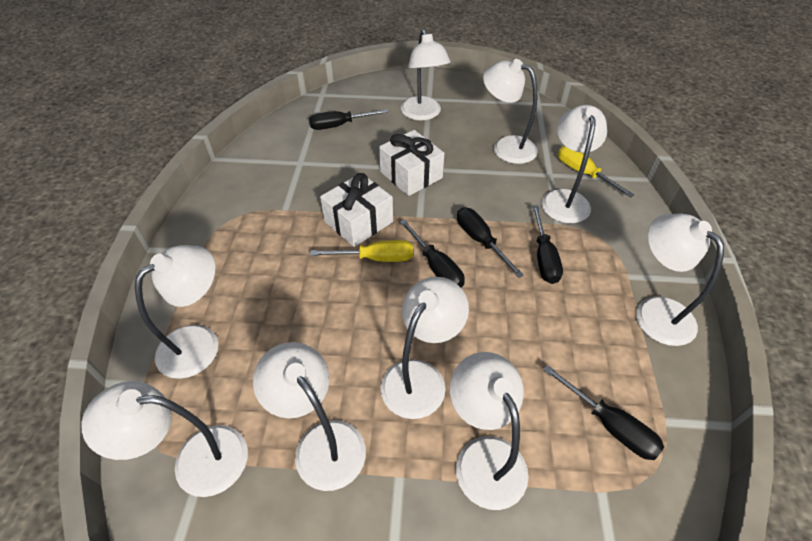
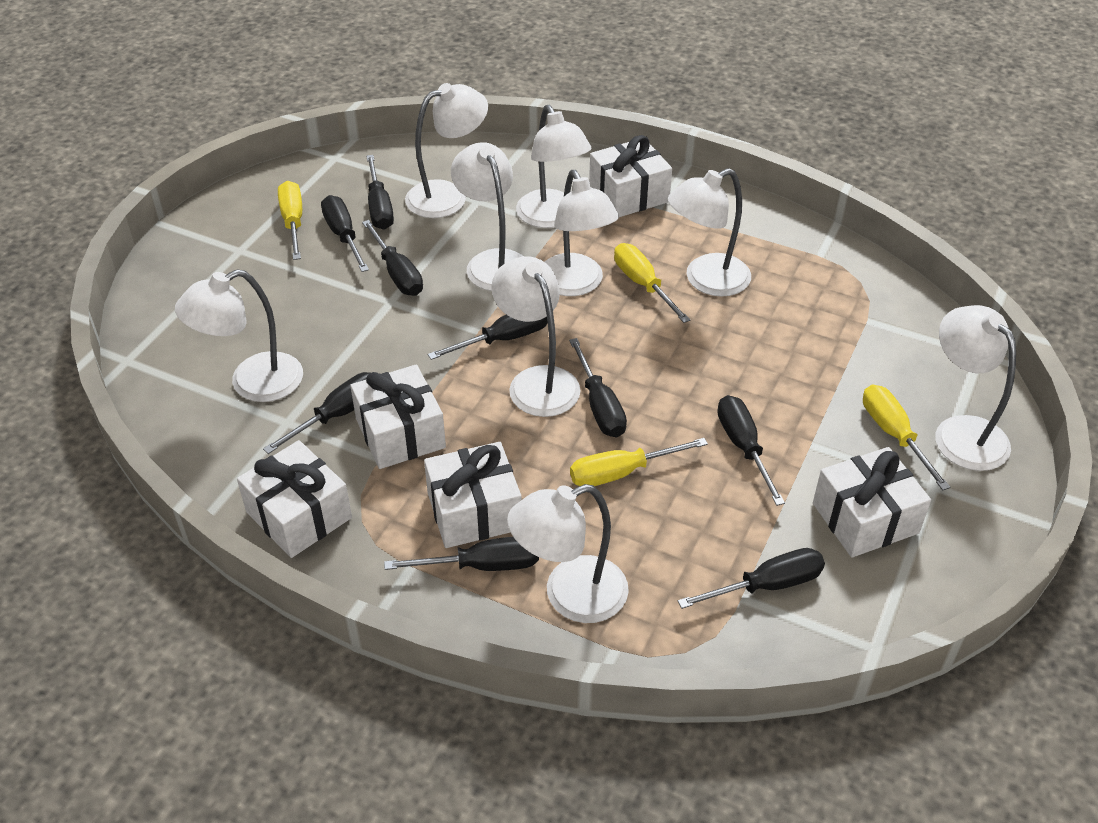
black screwdriver: 5 -> 9
white gift: 2 -> 5
yellow screwdriver: 2 -> 4

